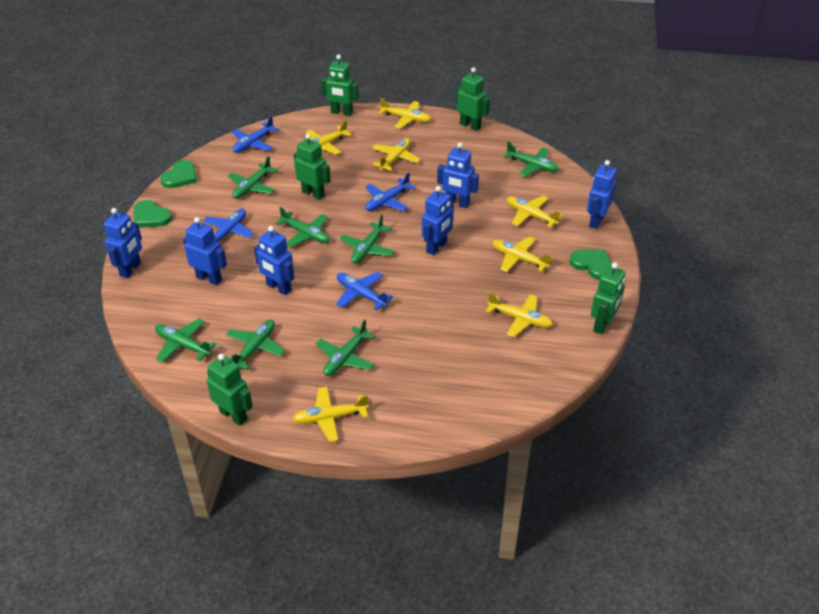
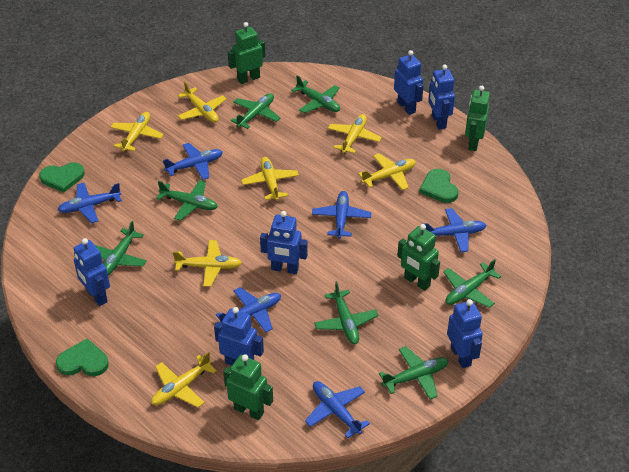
blue plane: 4 -> 6
green robot: 5 -> 4

